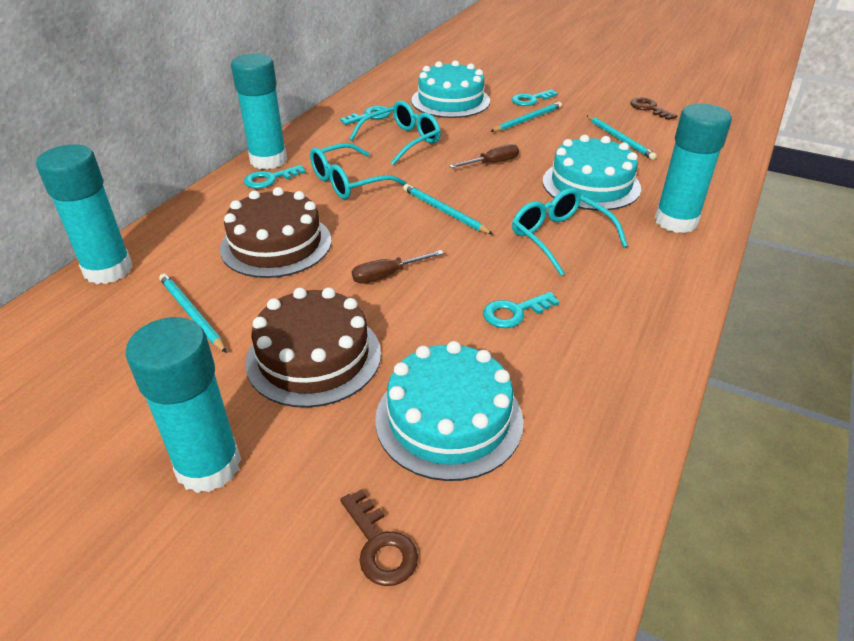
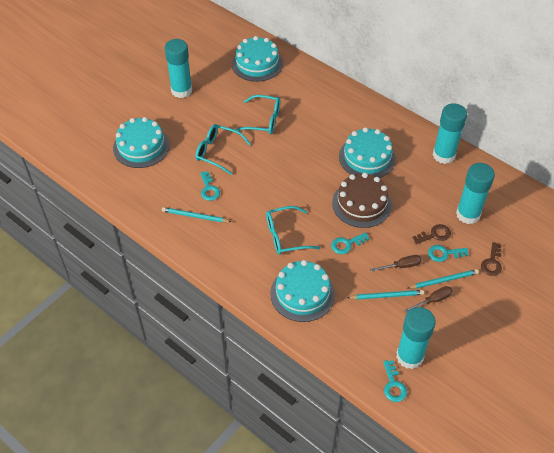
brown cake: 2 -> 1
turquoise cake: 3 -> 4
turquoise pencil: 4 -> 3

